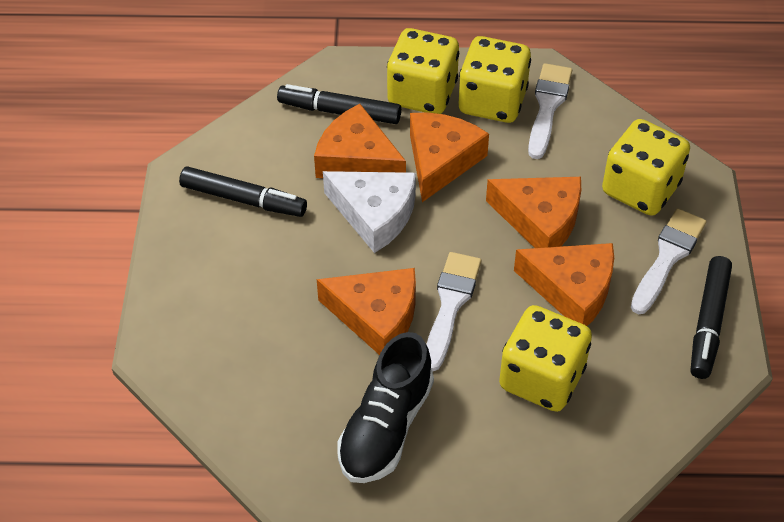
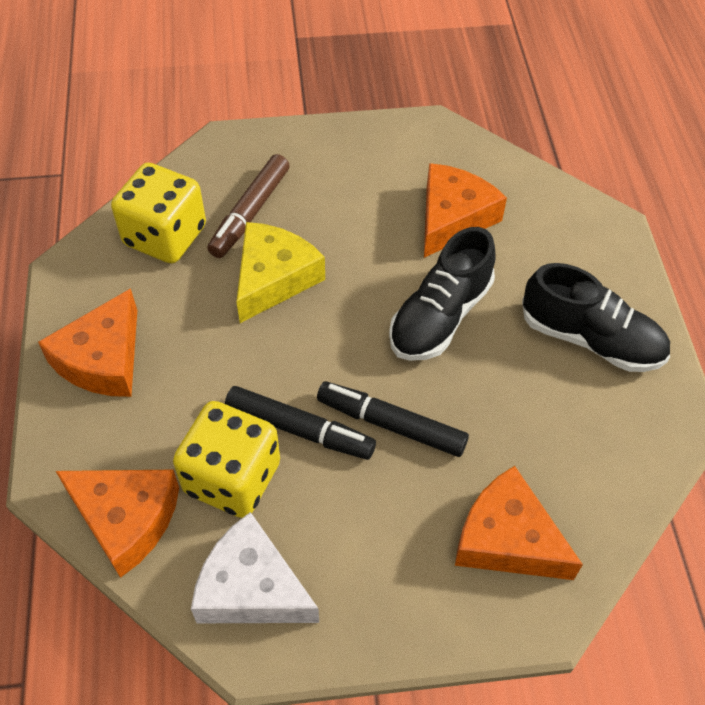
black marker: 3 -> 2
black shoe: 1 -> 2
brown marker: 0 -> 1
orange cheese: 5 -> 4
white brush: 3 -> 0
yellow cheese: 0 -> 1
yellow dice: 4 -> 2

